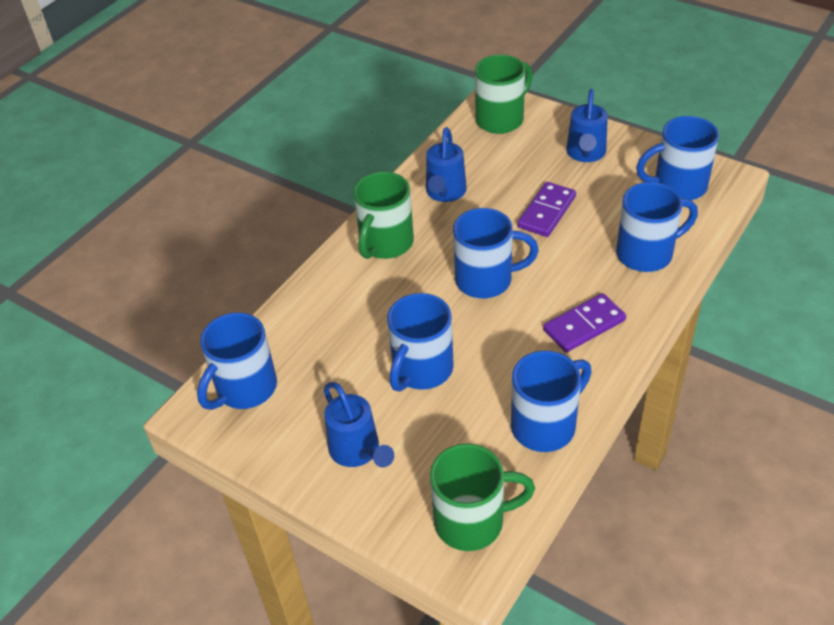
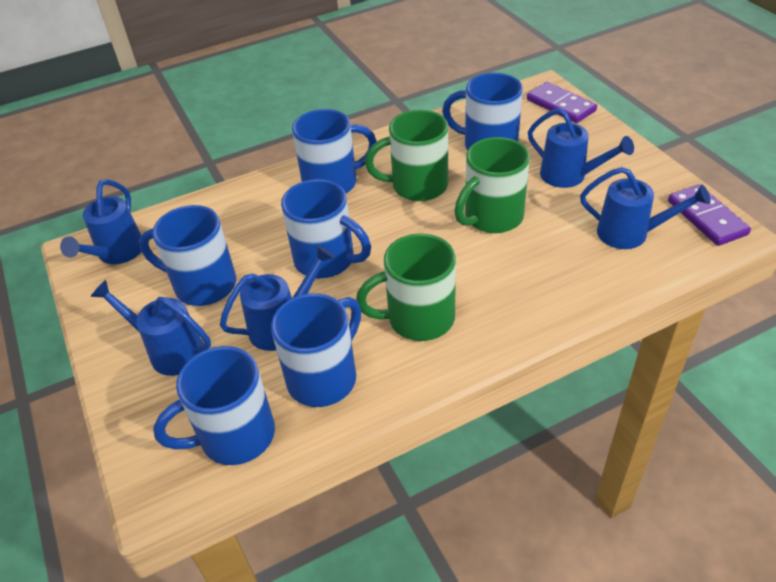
blue watering can: 3 -> 5

